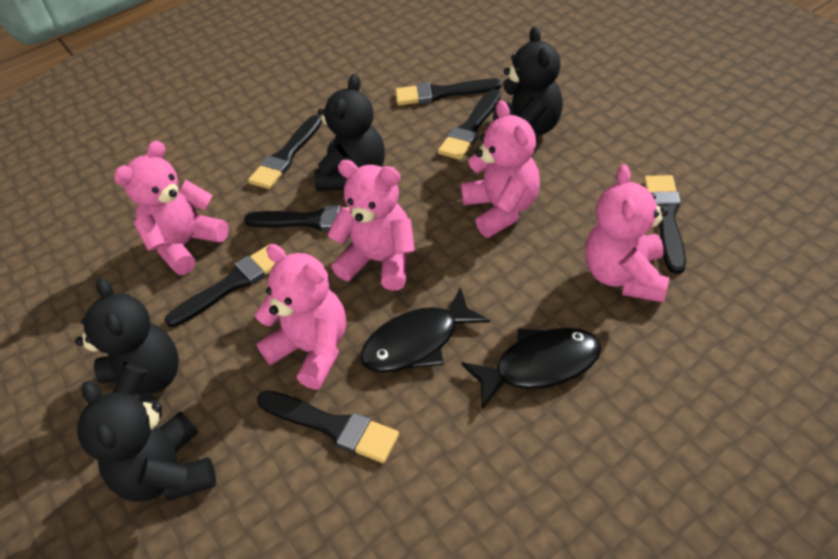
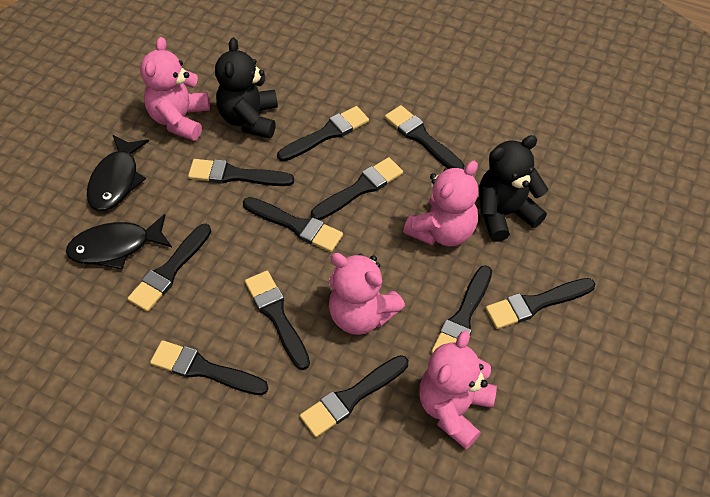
black brush: 7 -> 11
black teddy bear: 4 -> 2
pink teddy bear: 5 -> 4

